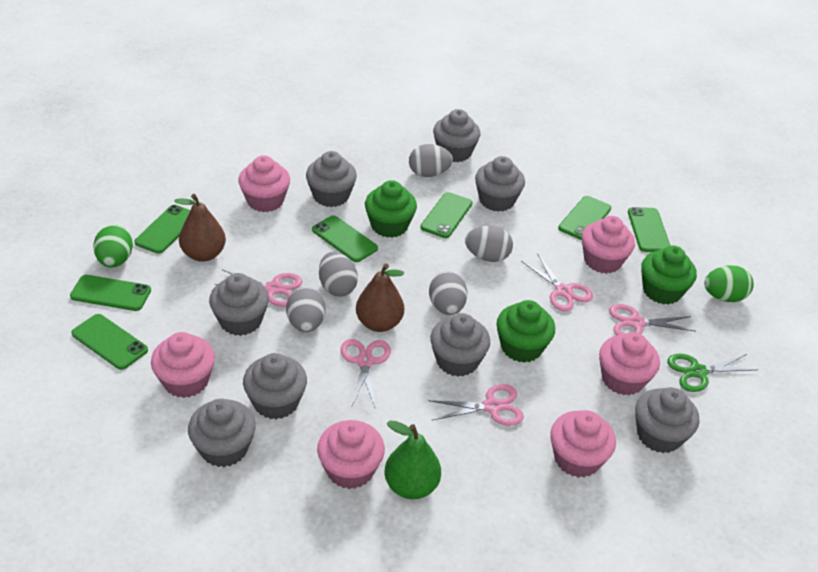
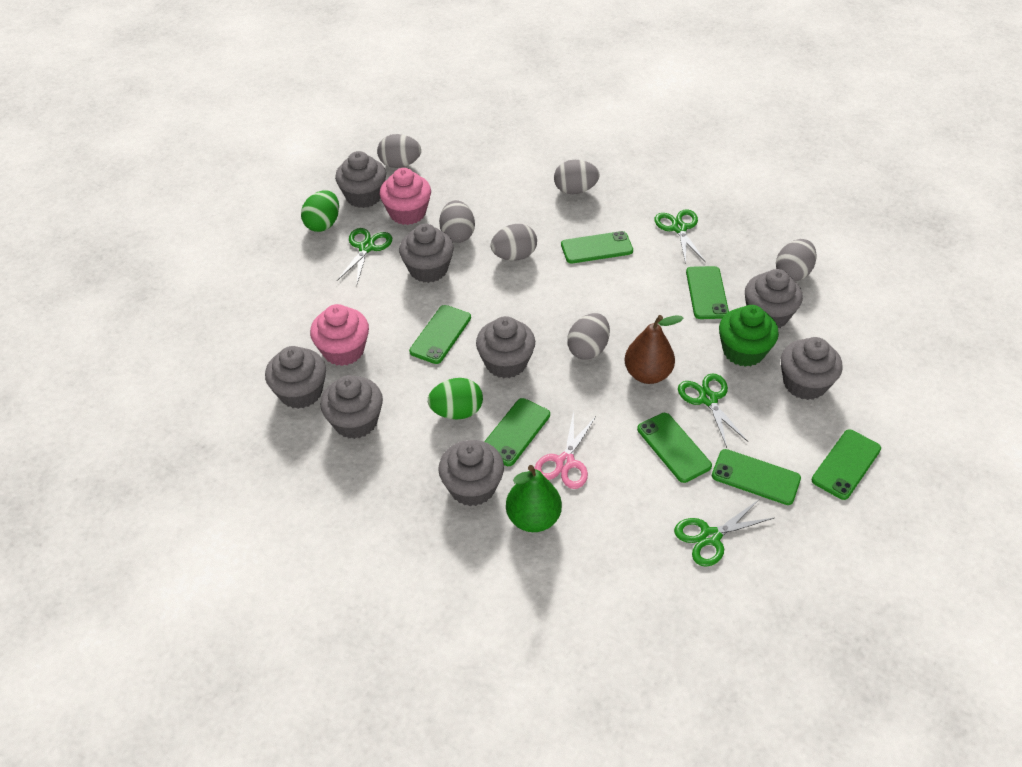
brown pear: 2 -> 1
green cupcake: 3 -> 1
green scissors: 1 -> 4
grey egg: 5 -> 6
pink cupcake: 6 -> 2
pink scissors: 5 -> 1

